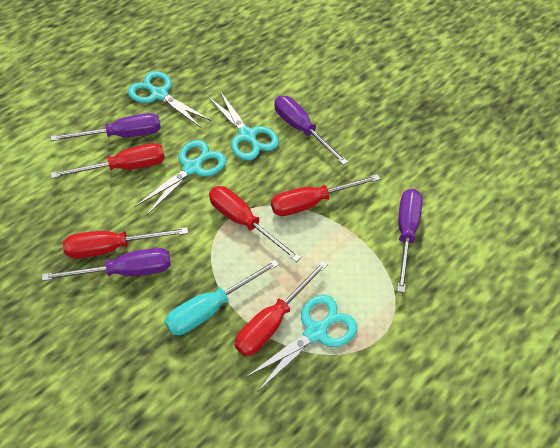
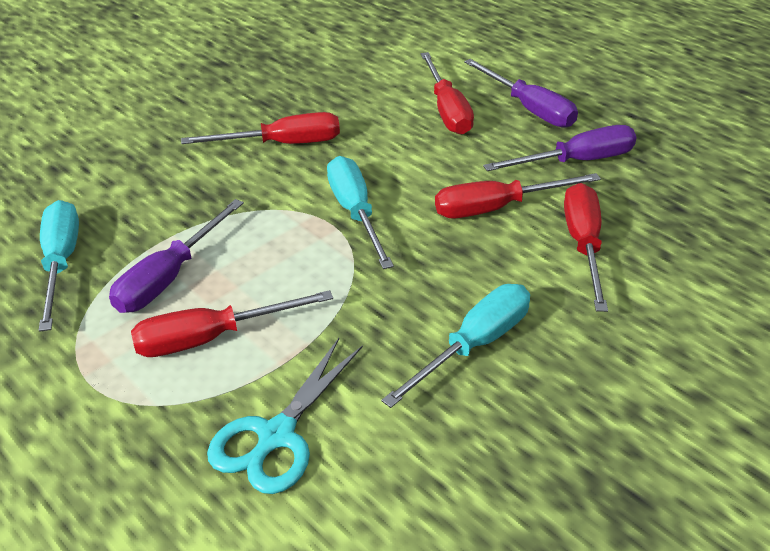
purple screwdriver: 4 -> 3
turquoise scissors: 4 -> 1
turquoise screwdriver: 1 -> 3

